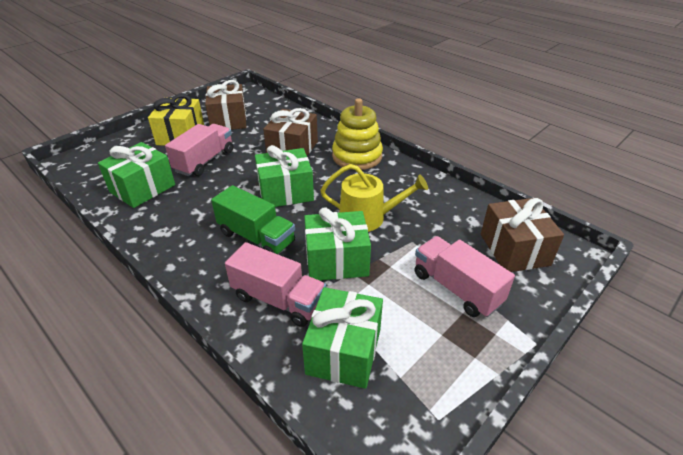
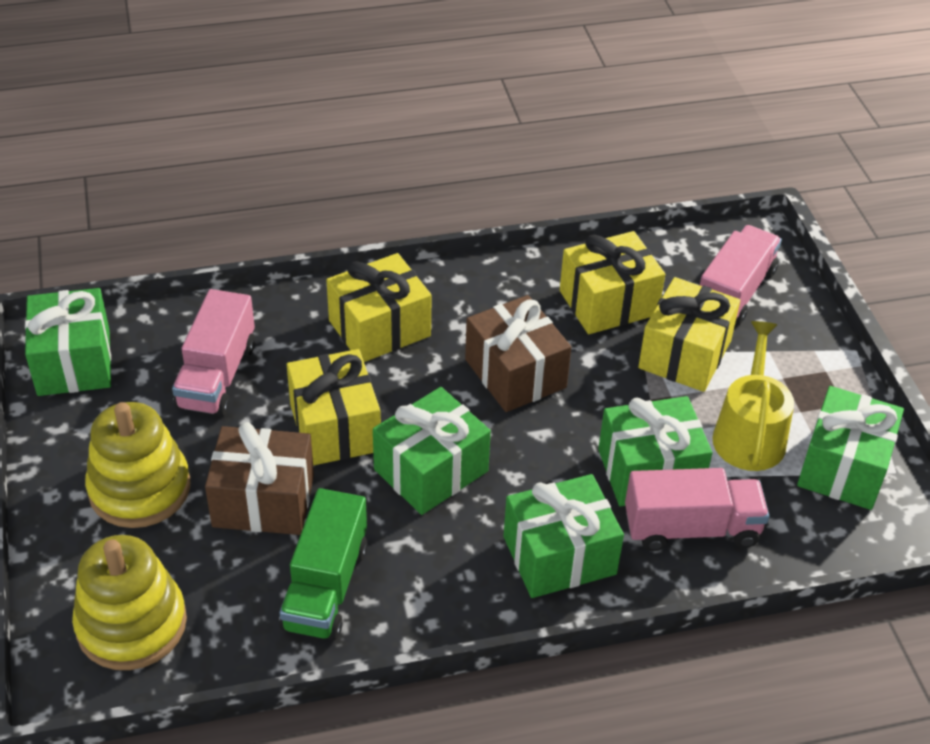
brown gift: 3 -> 2
green gift: 4 -> 5
yellow gift: 1 -> 4
yellow stacking toy: 1 -> 2

